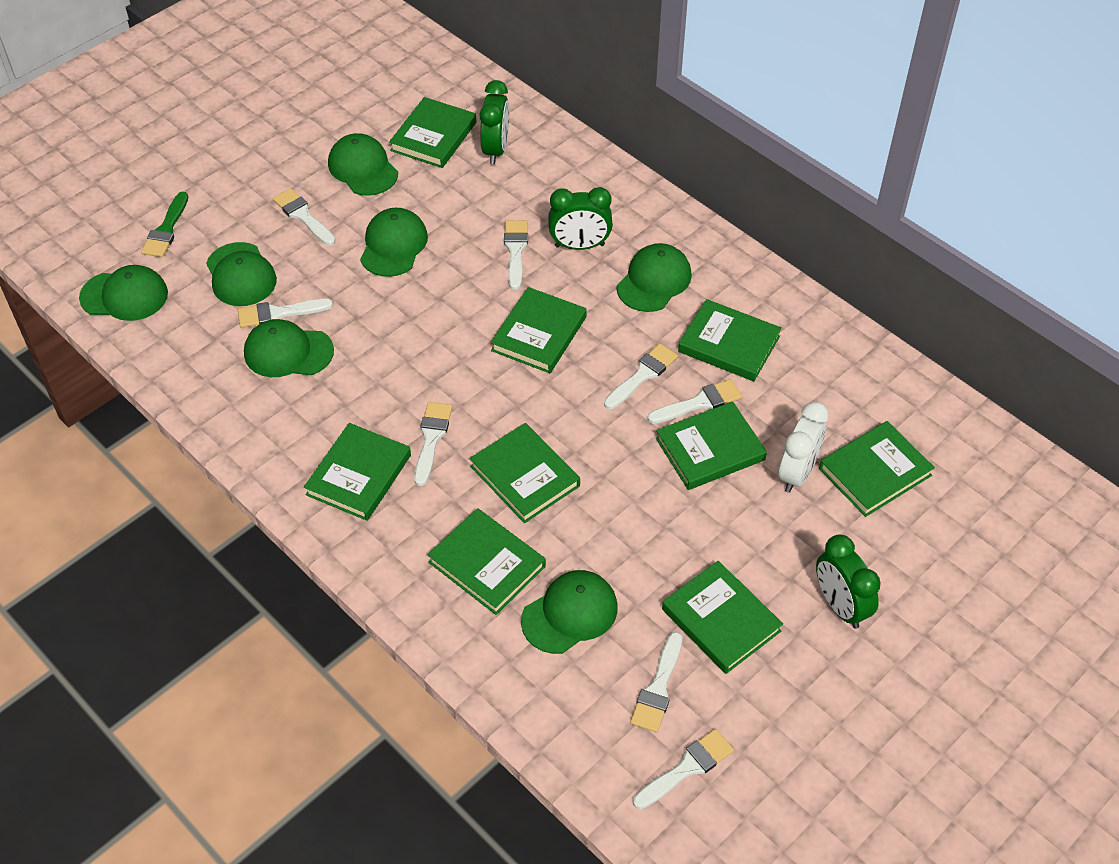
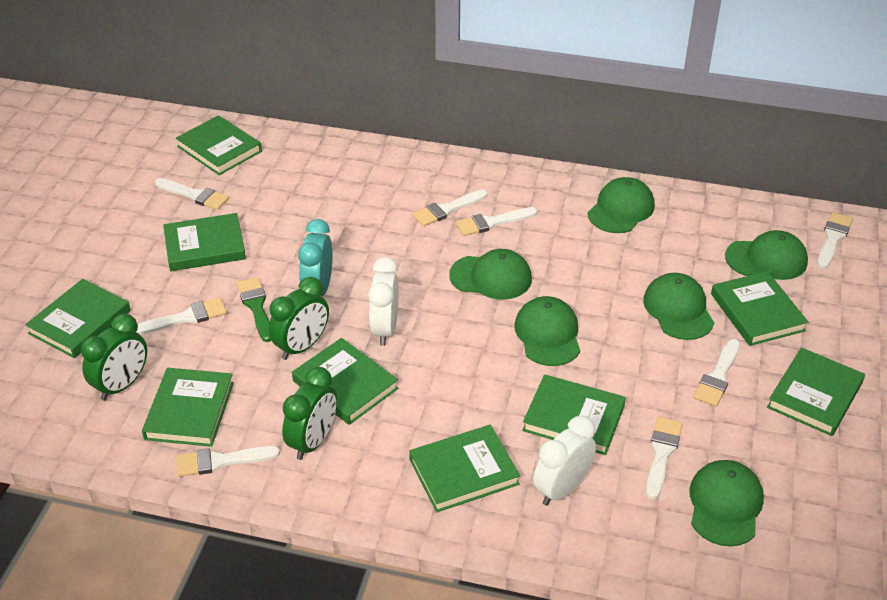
green cap: 7 -> 6
turquoise clock: 0 -> 1
white clock: 1 -> 2

